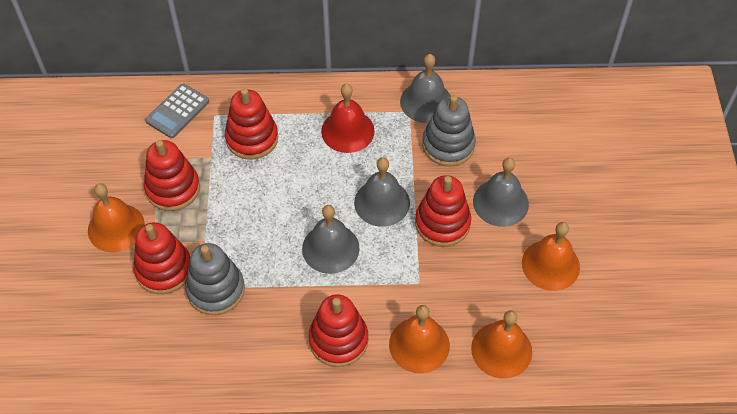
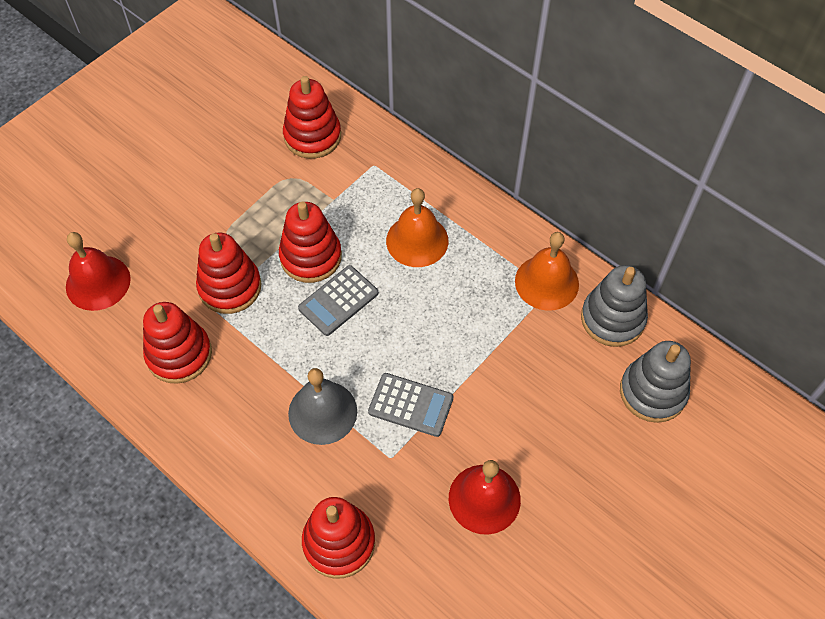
grey bell: 4 -> 1
grey calculator: 1 -> 2
orange bell: 4 -> 2
red bell: 1 -> 2

